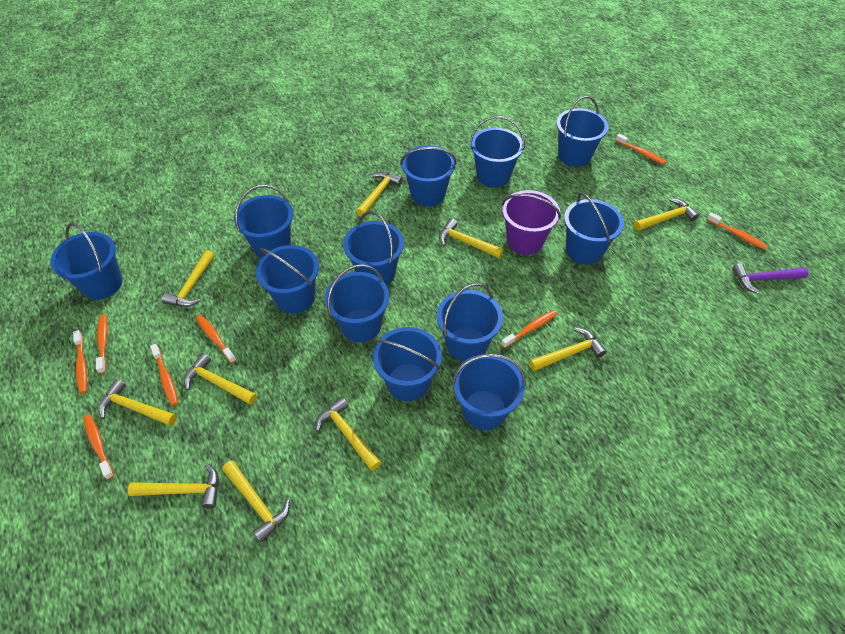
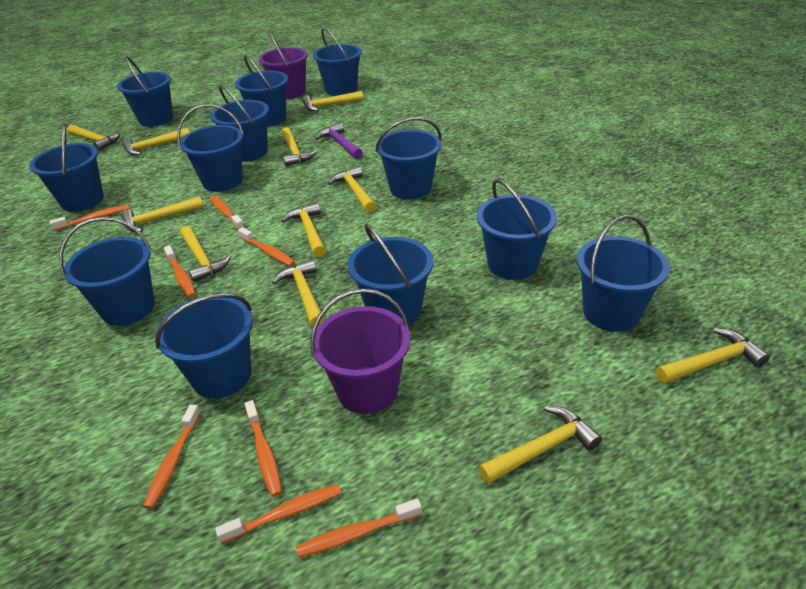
purple bucket: 1 -> 2
yellow hammer: 10 -> 11

